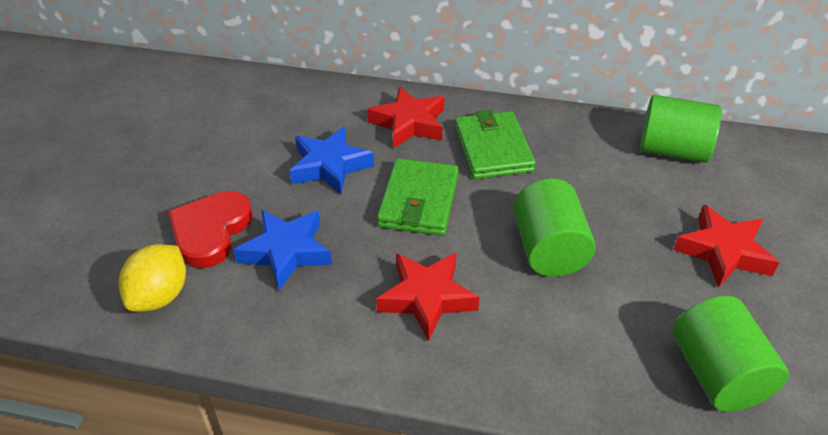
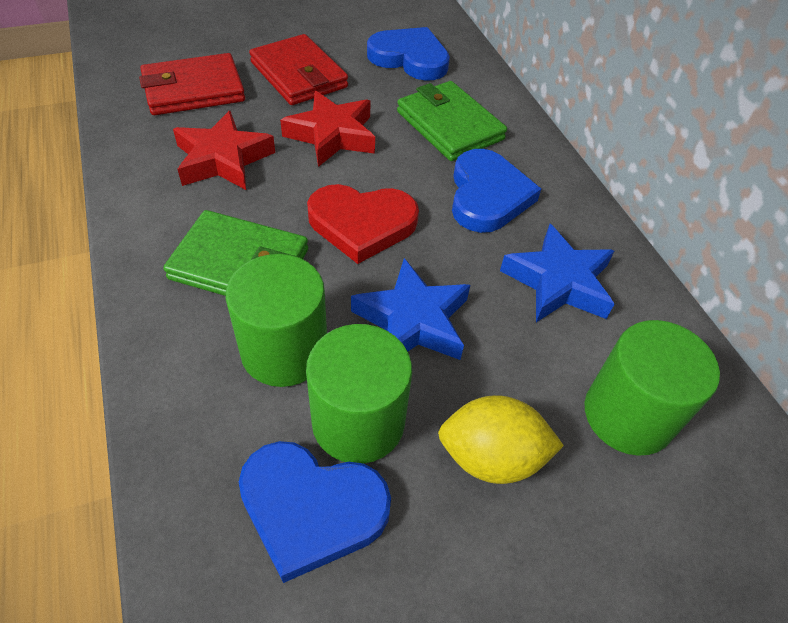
blue heart: 0 -> 3
red star: 3 -> 2
red wallet: 0 -> 2

